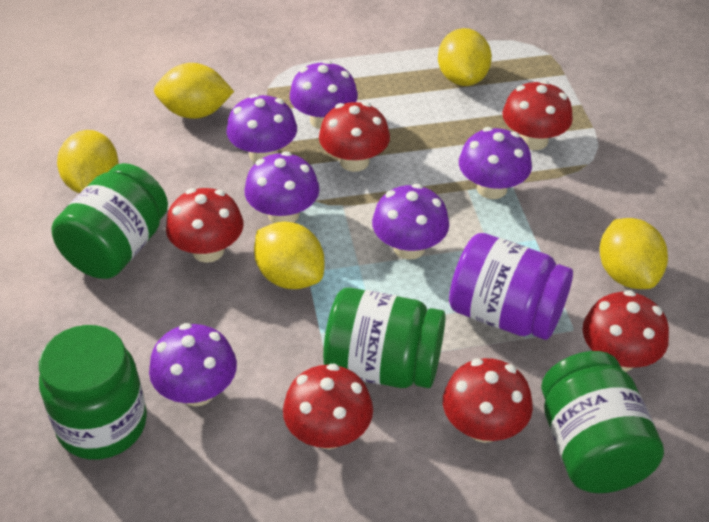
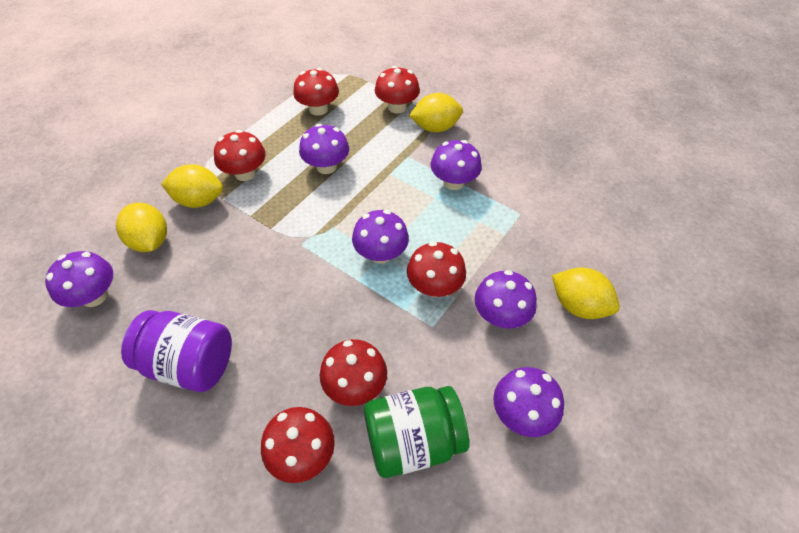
green jar: 4 -> 1
yellow lemon: 5 -> 4

